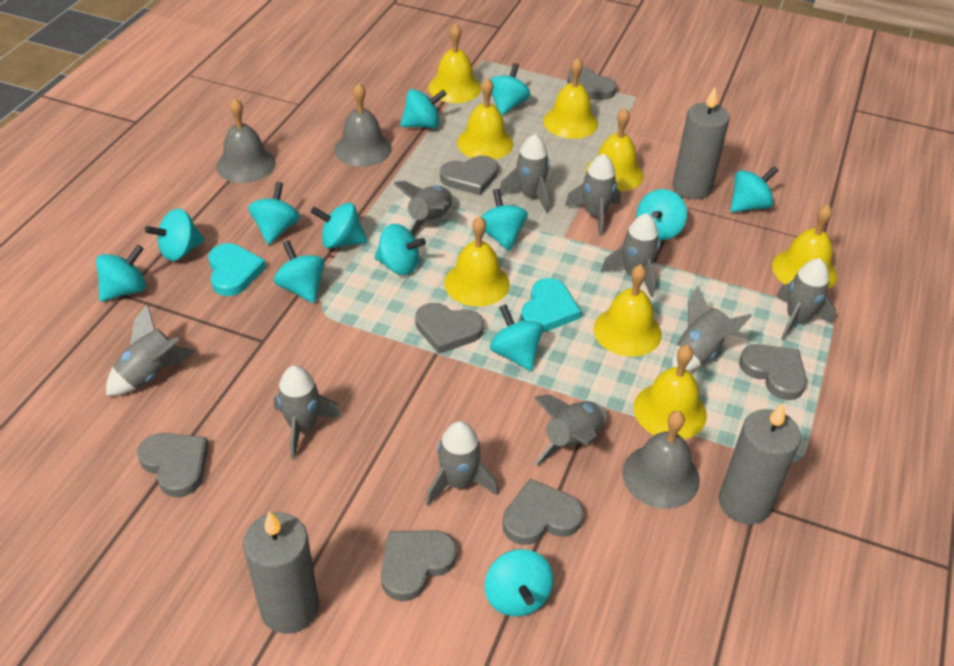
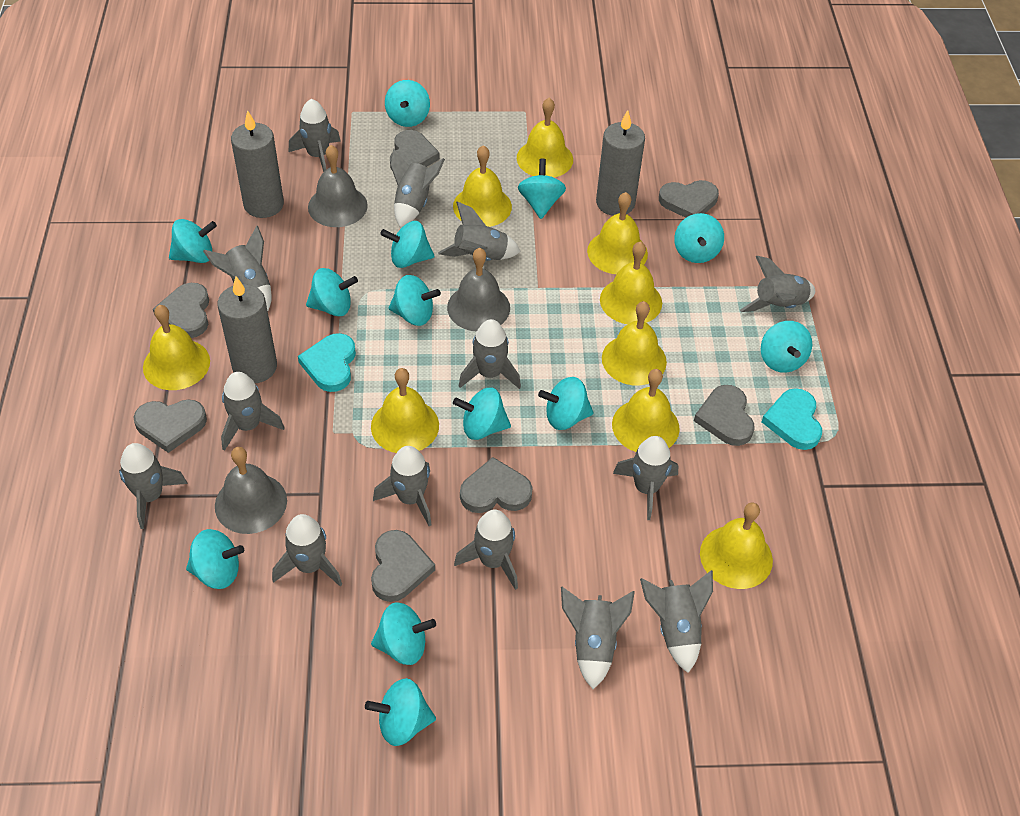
grey rocket: 10 -> 14
yellow bell: 8 -> 9

